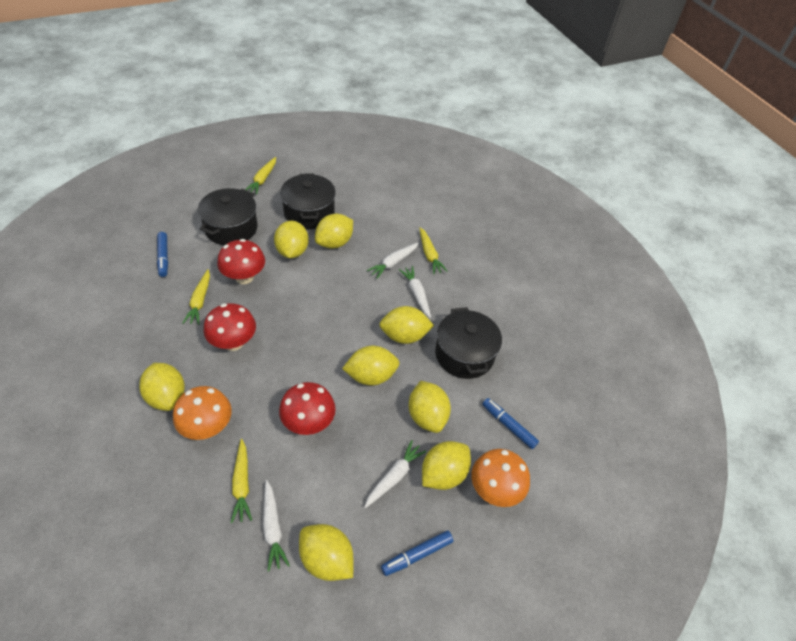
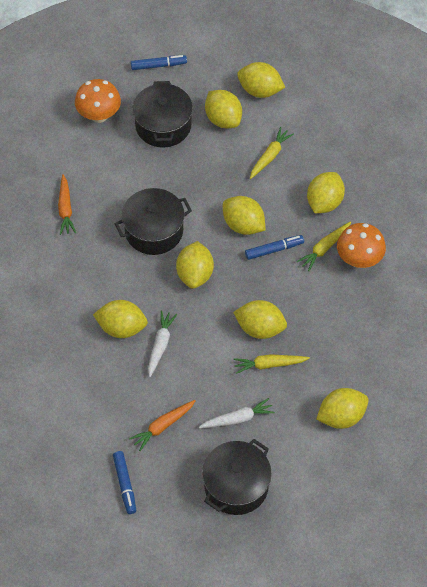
orange carrot: 0 -> 2
red mushroom: 3 -> 0
white carrot: 4 -> 2
yellow carrot: 4 -> 3

